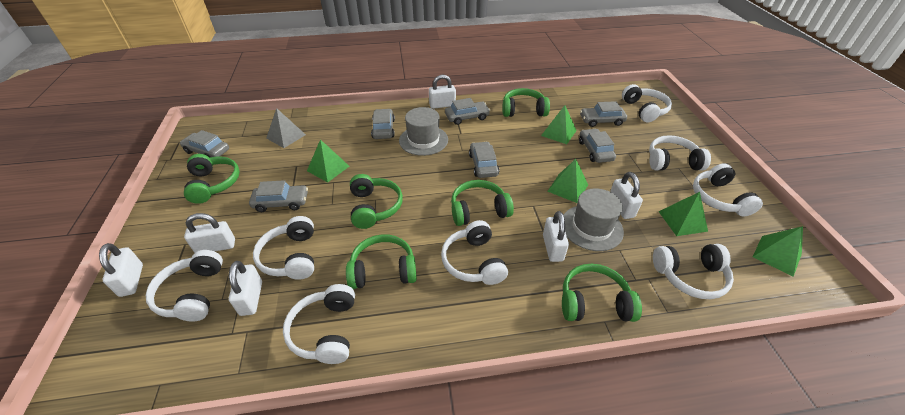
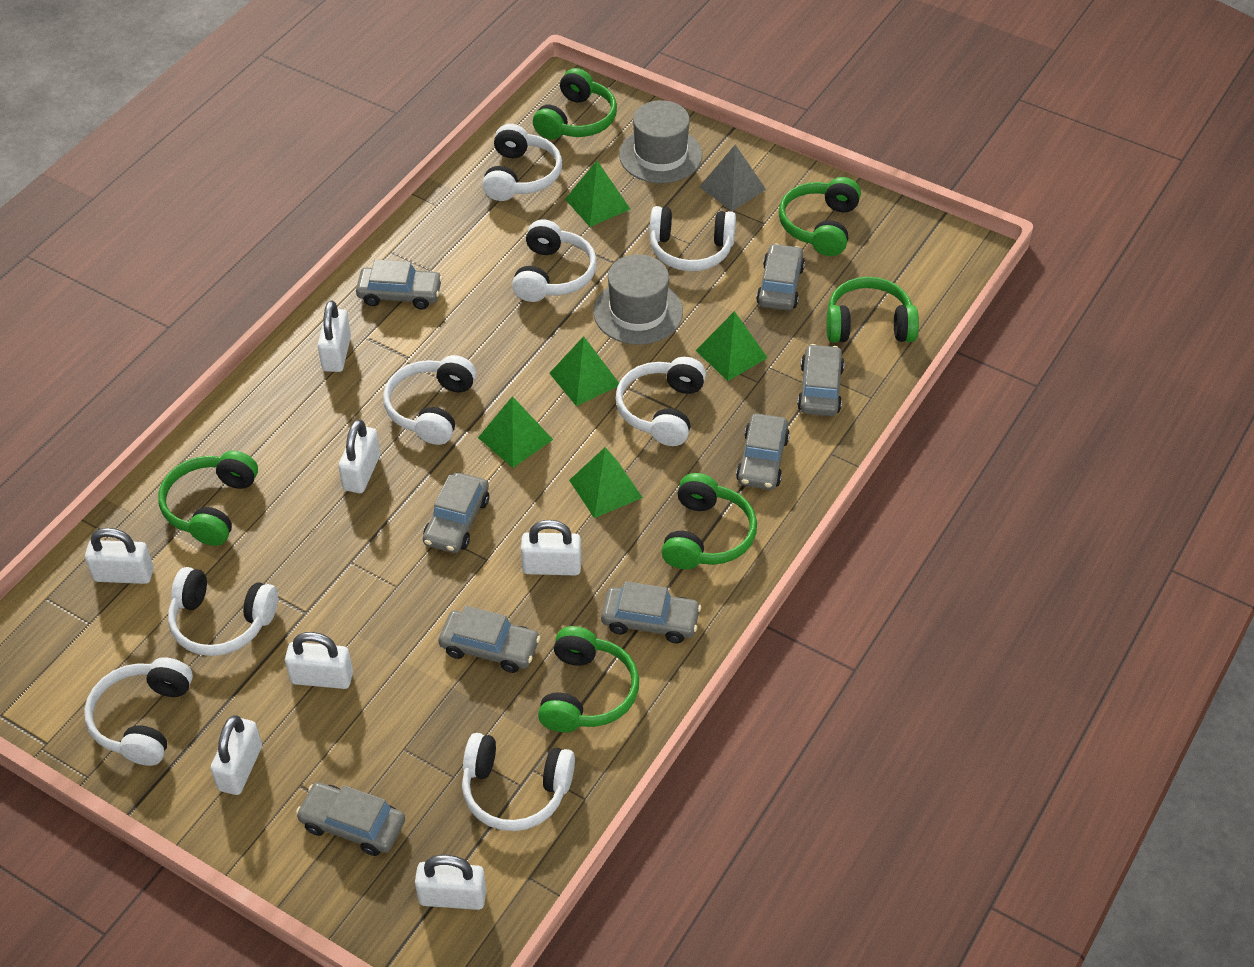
grey car: 7 -> 8
white padlock: 6 -> 7

